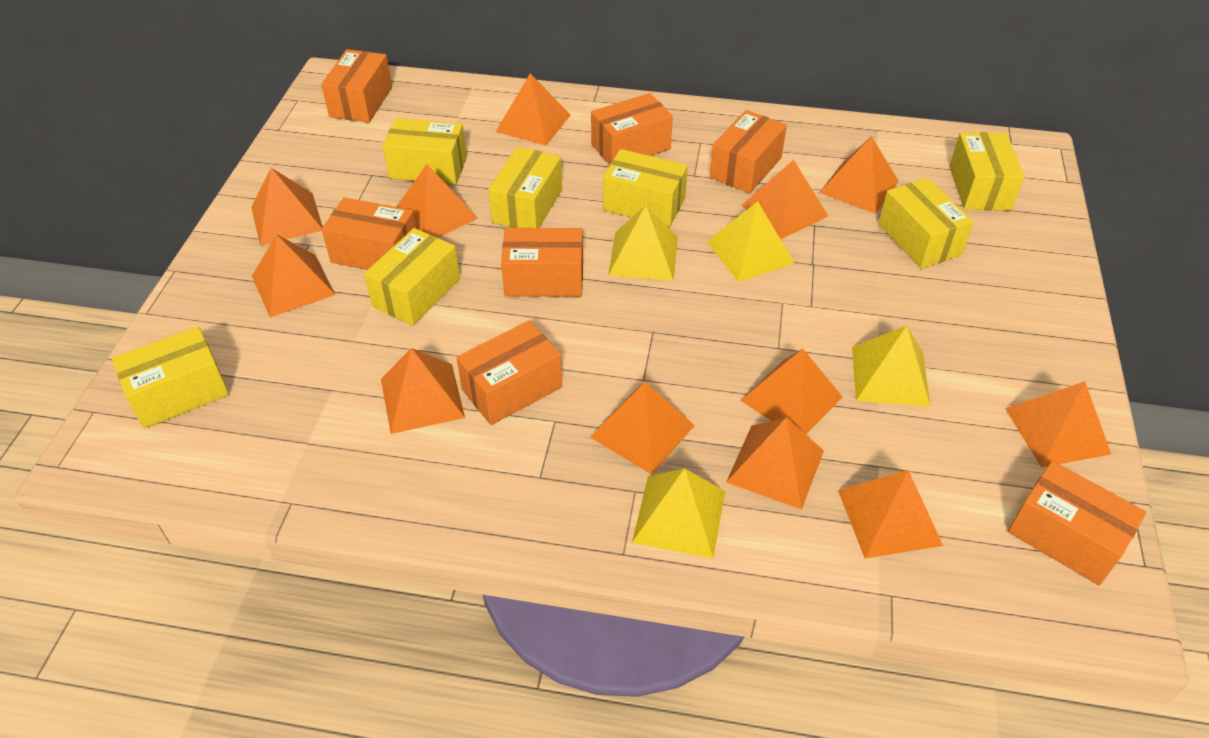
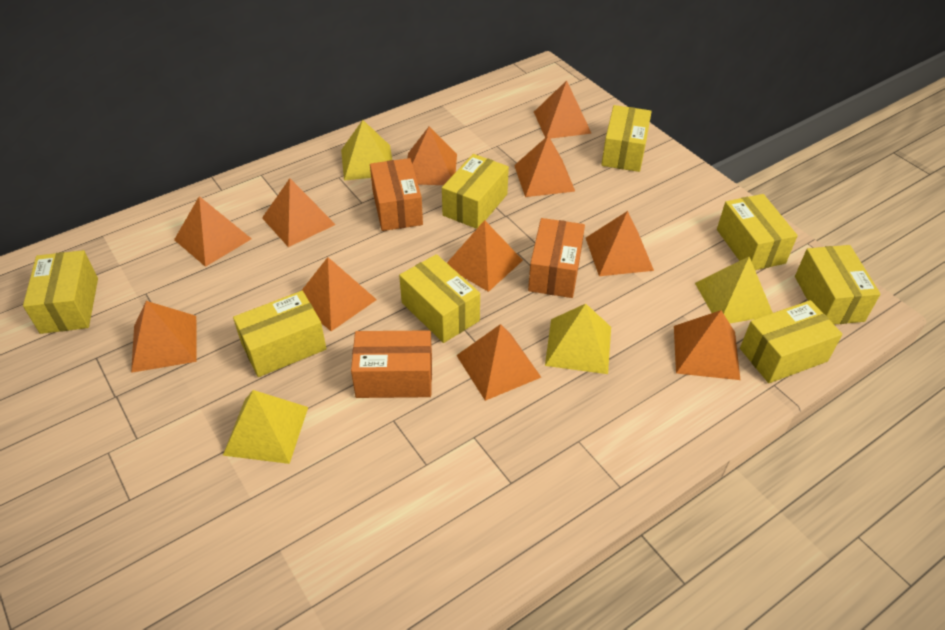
orange box: 7 -> 3
orange pyramid: 12 -> 11
yellow box: 7 -> 8

